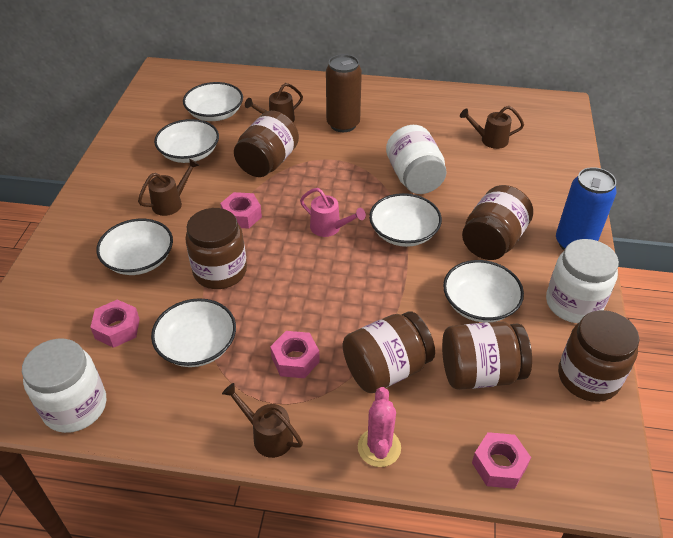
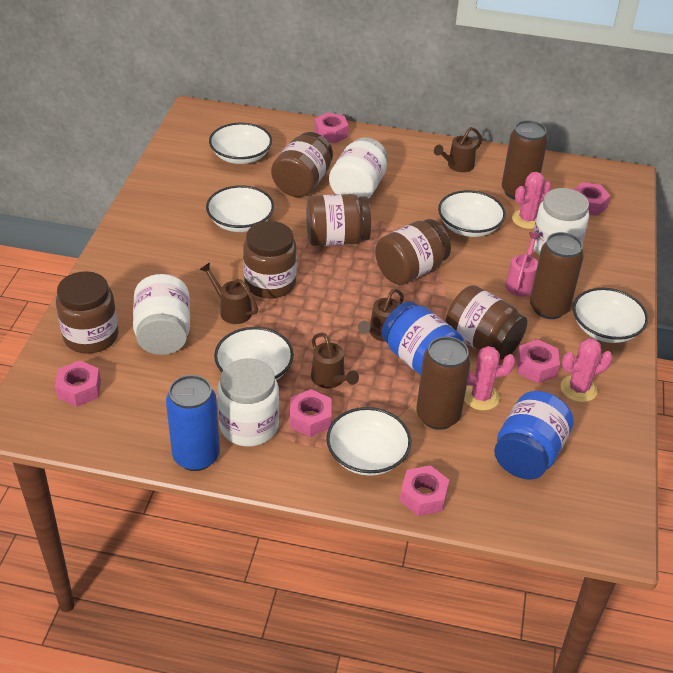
blue jar: 0 -> 2
brown can: 1 -> 3
pink cactus: 1 -> 3
pink nut: 4 -> 6
white jar: 3 -> 4

